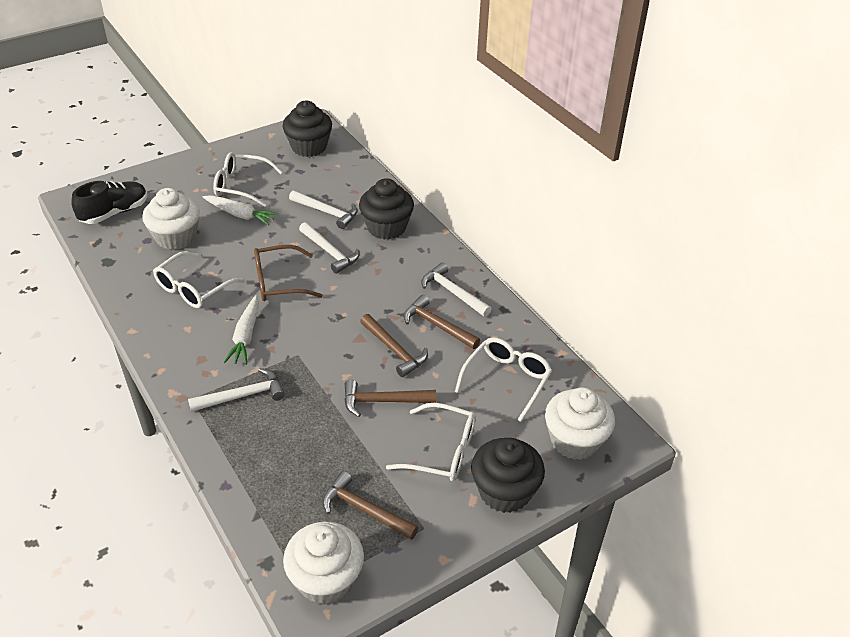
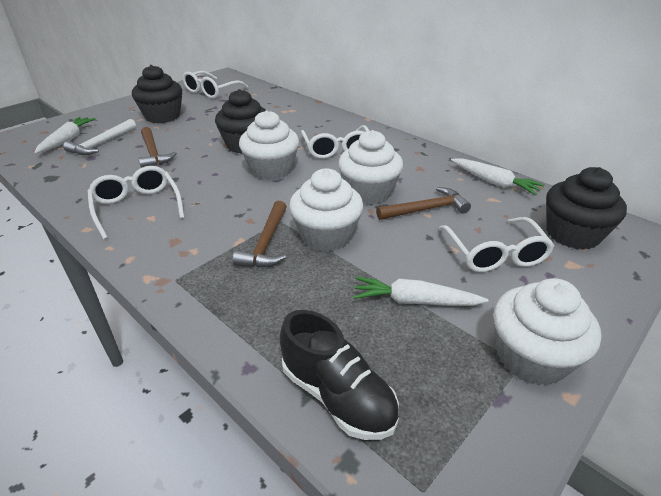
brown glasses: 1 -> 0
brown hammer: 4 -> 3
white carrot: 2 -> 3
white cupcake: 3 -> 4
white hammer: 4 -> 1

